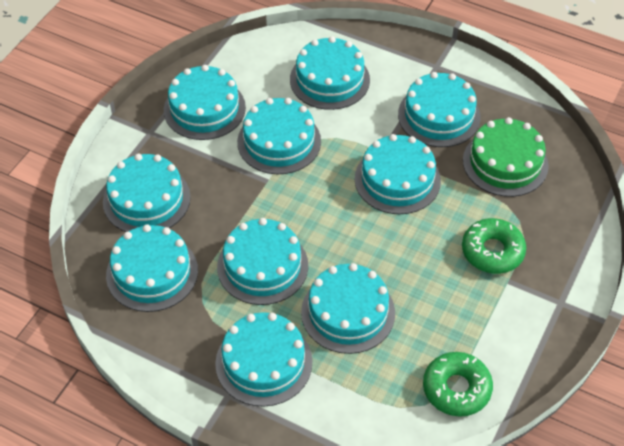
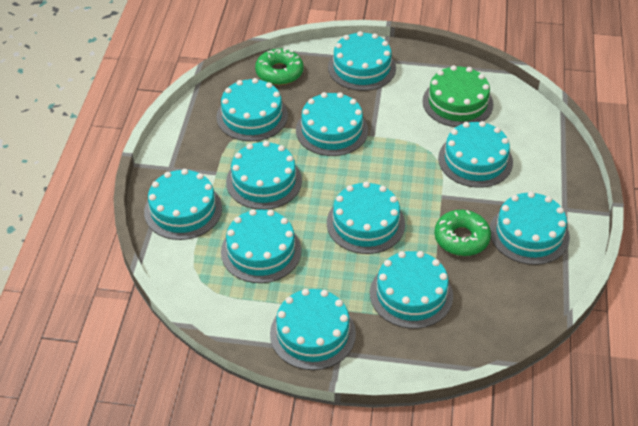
turquoise cake: 10 -> 11

